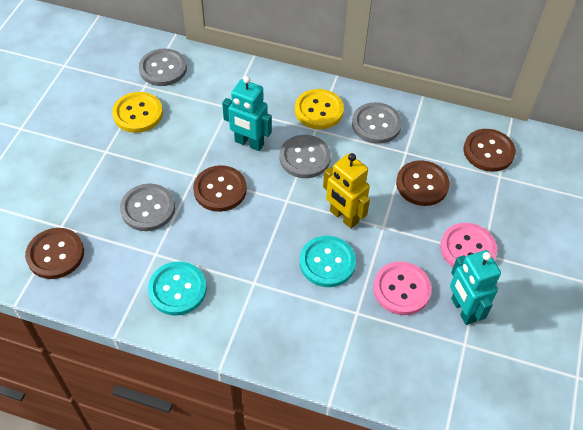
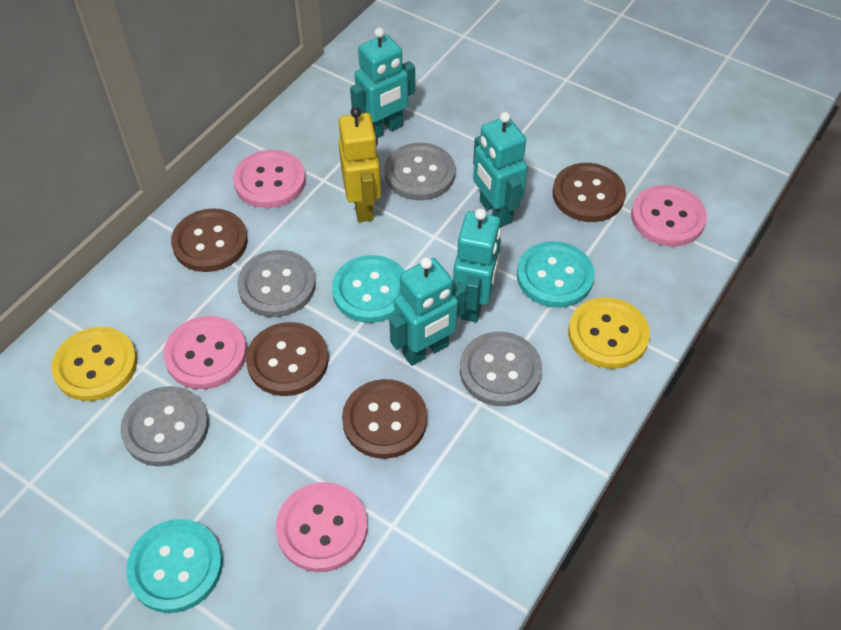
pink button: 2 -> 4
turquoise button: 2 -> 3
turquoise robot: 2 -> 4

